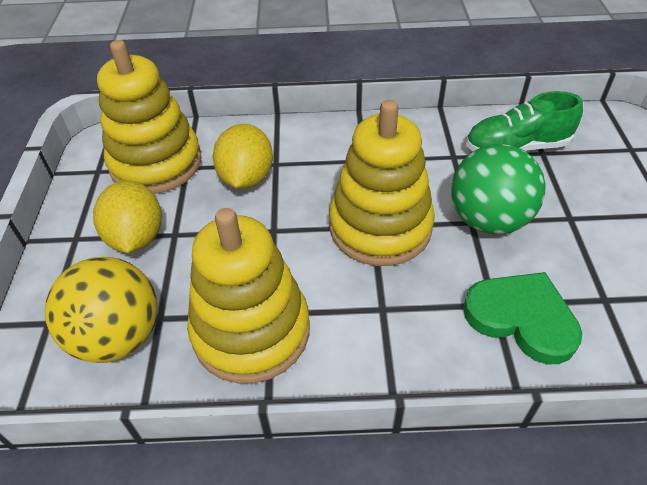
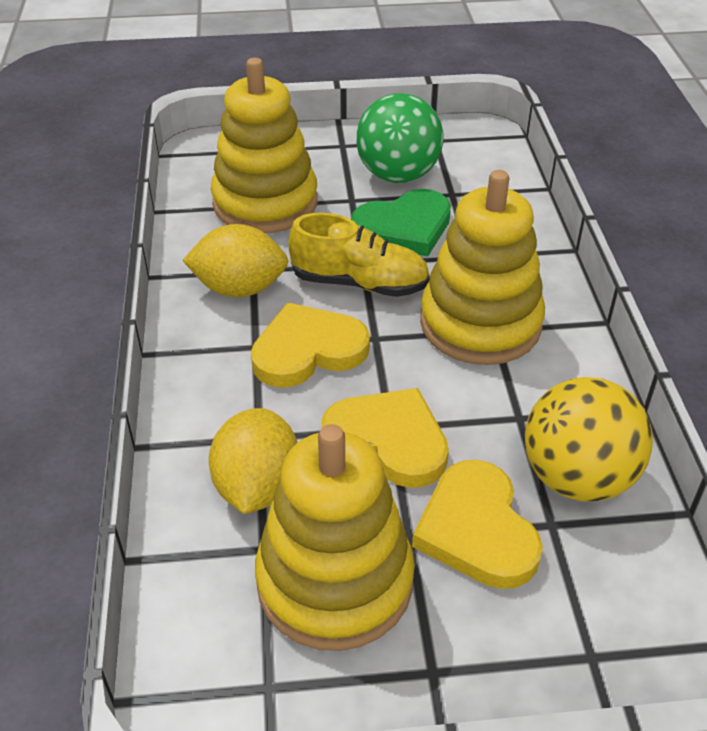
green shoe: 1 -> 0
yellow heart: 0 -> 3
yellow shoe: 0 -> 1

